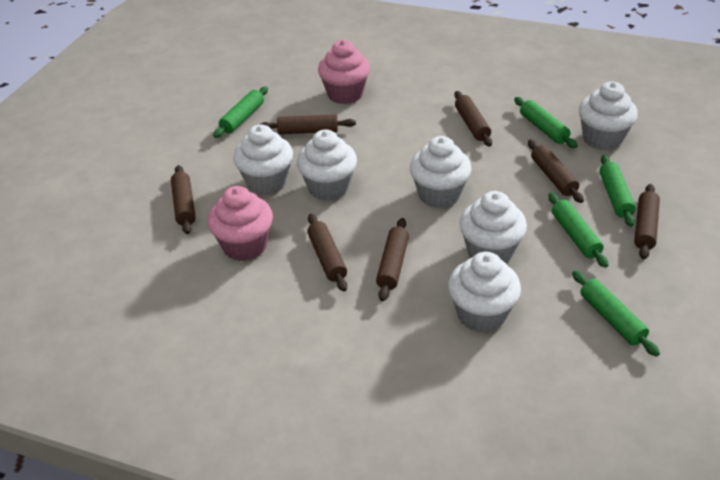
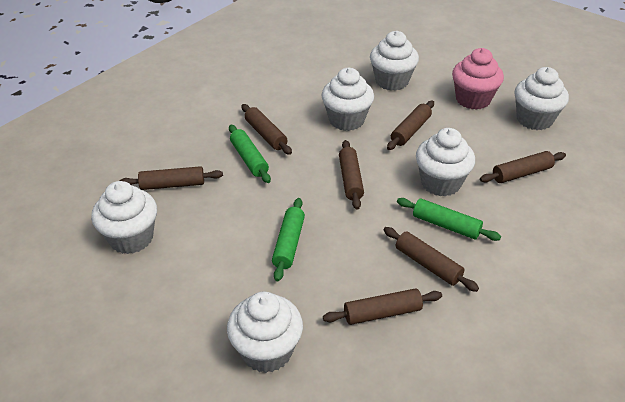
green rolling pin: 5 -> 3
pink cupcake: 2 -> 1

